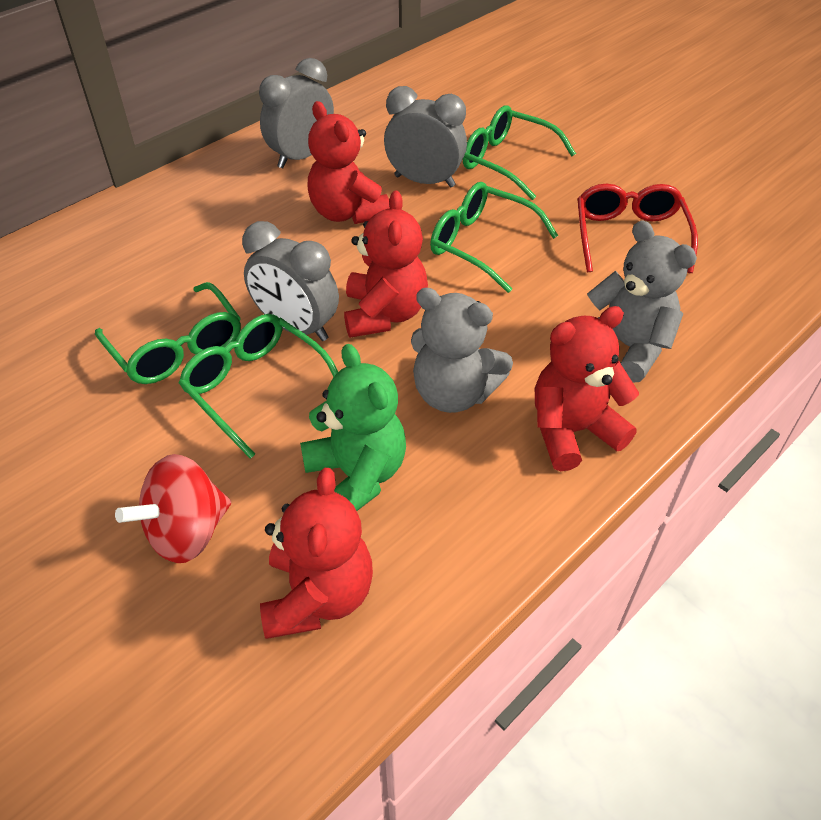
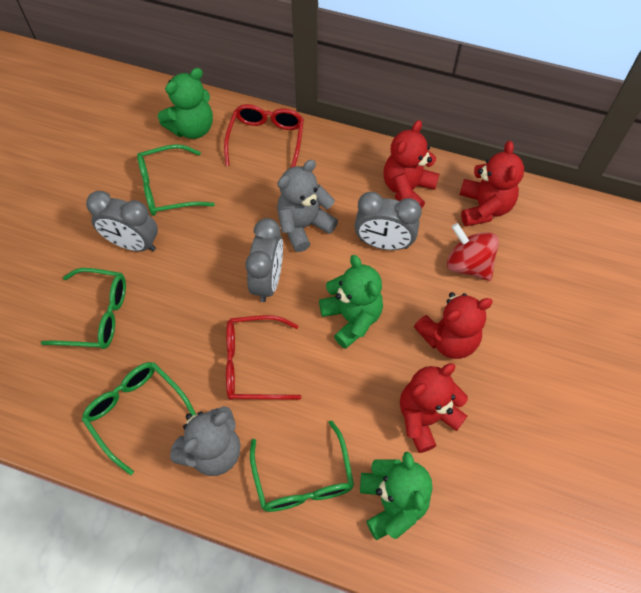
green teddy bear: 1 -> 3
red glasses: 1 -> 2

